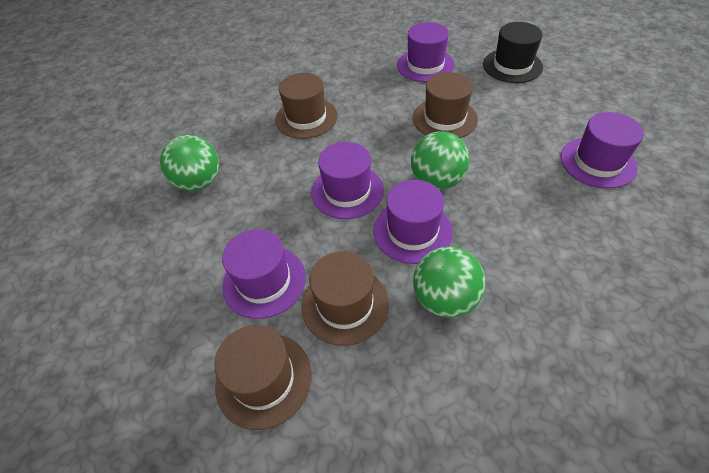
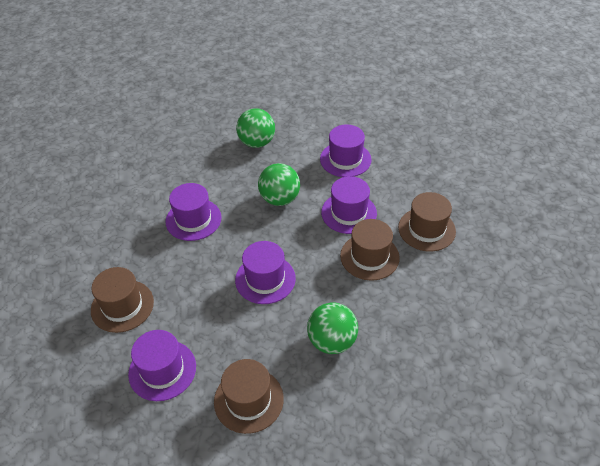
black hat: 1 -> 0

